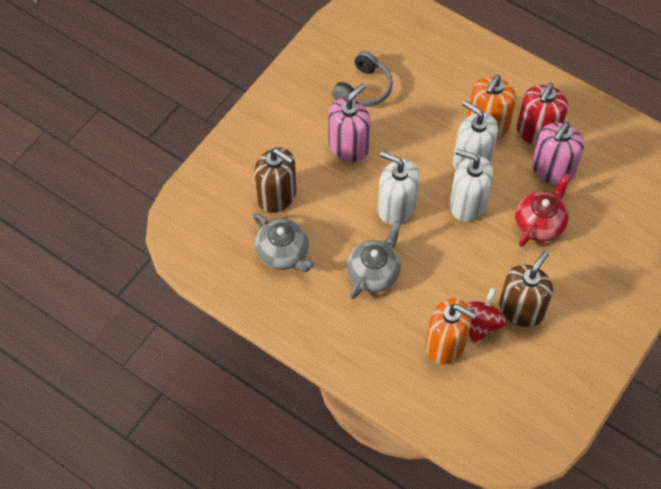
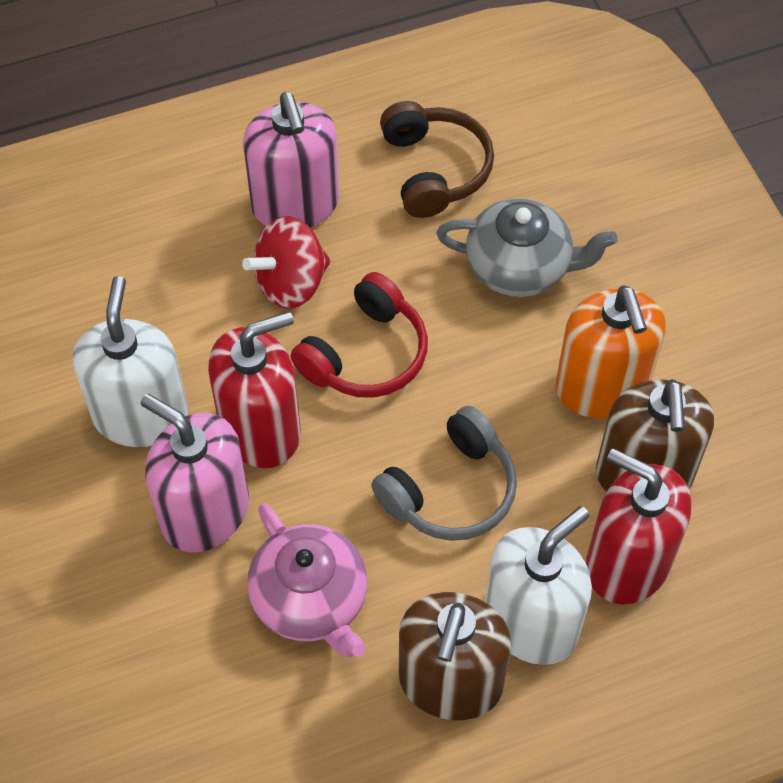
brown headphones: 0 -> 1
grey teapot: 2 -> 1
orange soap dispenser: 2 -> 1
pink teapot: 0 -> 1
red headphones: 0 -> 1
red soap dispenser: 1 -> 2
red teapot: 1 -> 0
white soap dispenser: 3 -> 2

